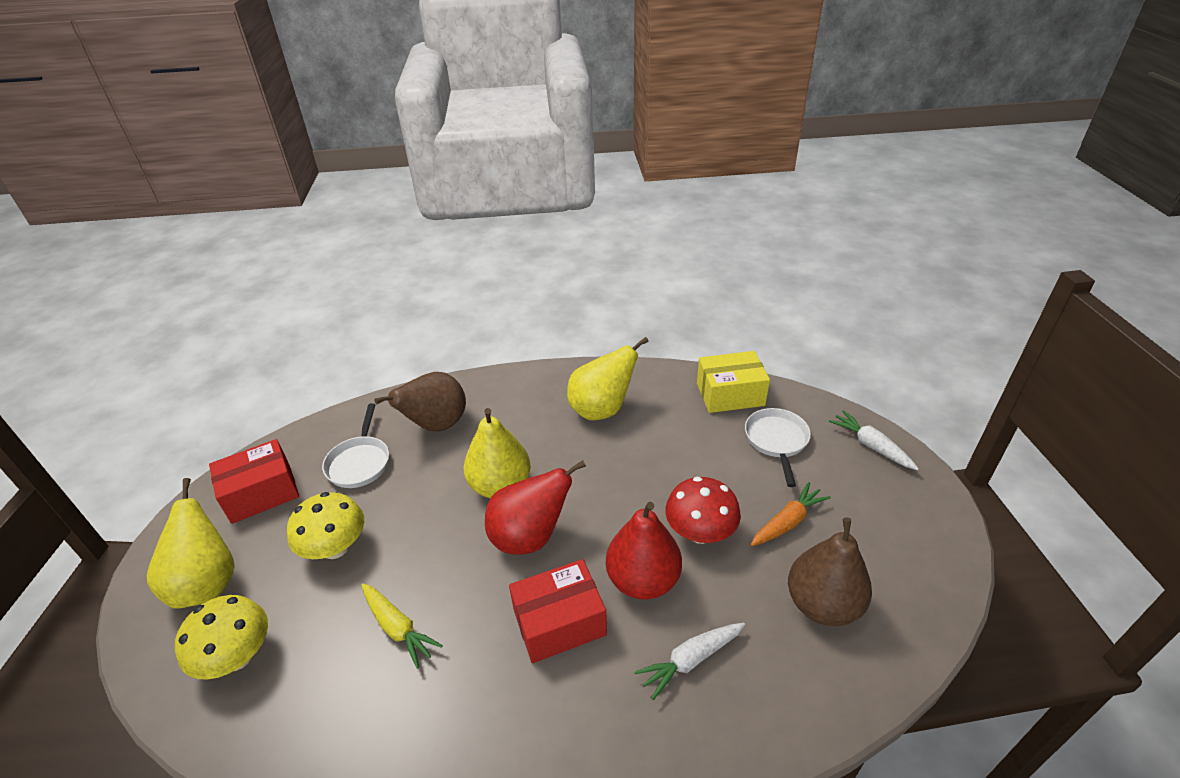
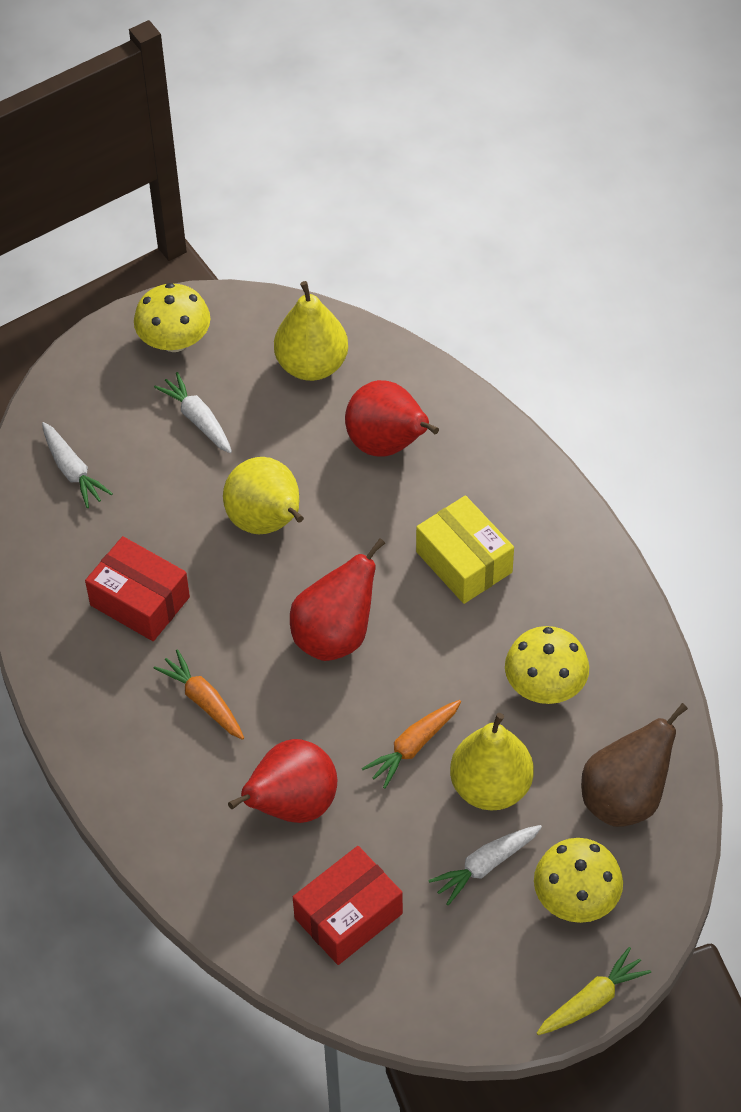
brown pear: 2 -> 1
orange carrot: 1 -> 2
red mushroom: 1 -> 0
red pear: 2 -> 3
white carrot: 2 -> 3
white pan: 2 -> 0
yellow mushroom: 2 -> 3

